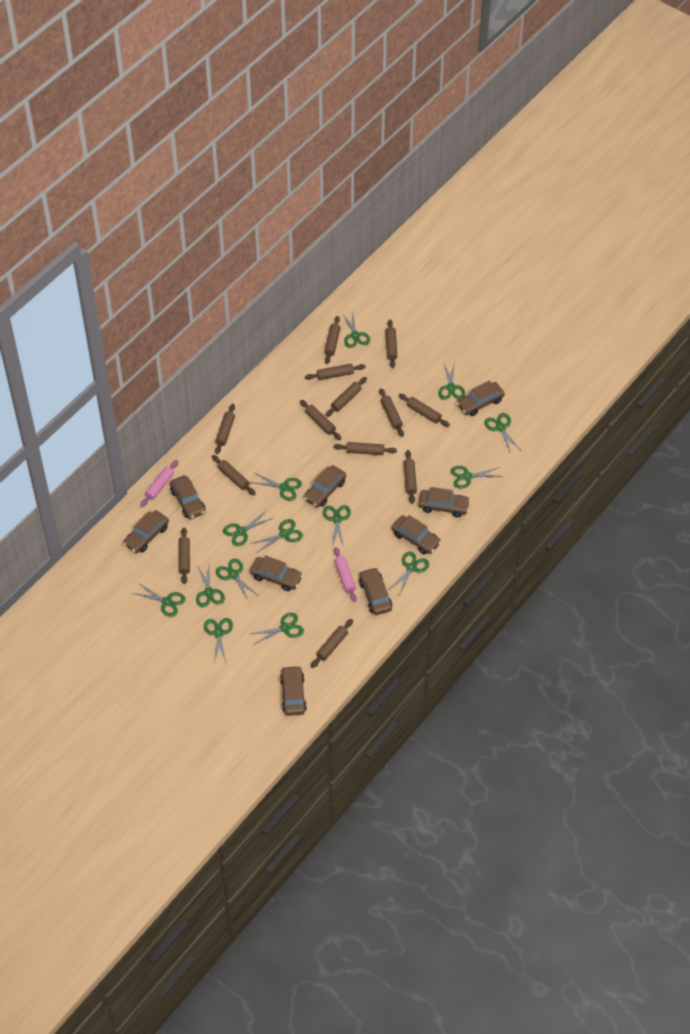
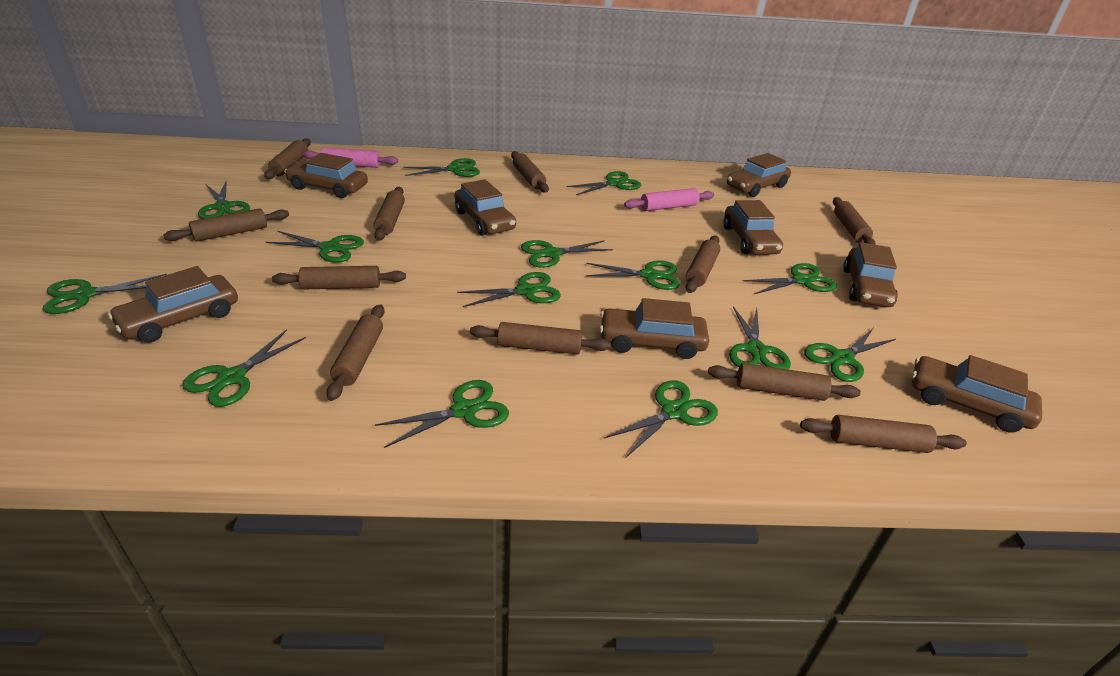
brown car: 9 -> 8
brown rolling pin: 13 -> 11

